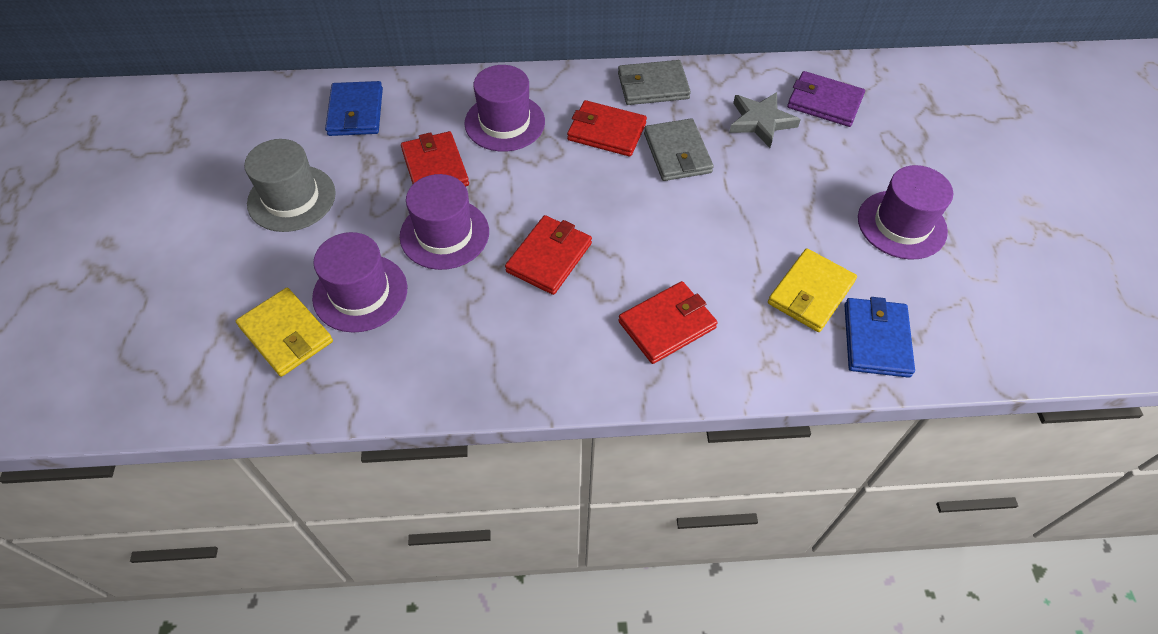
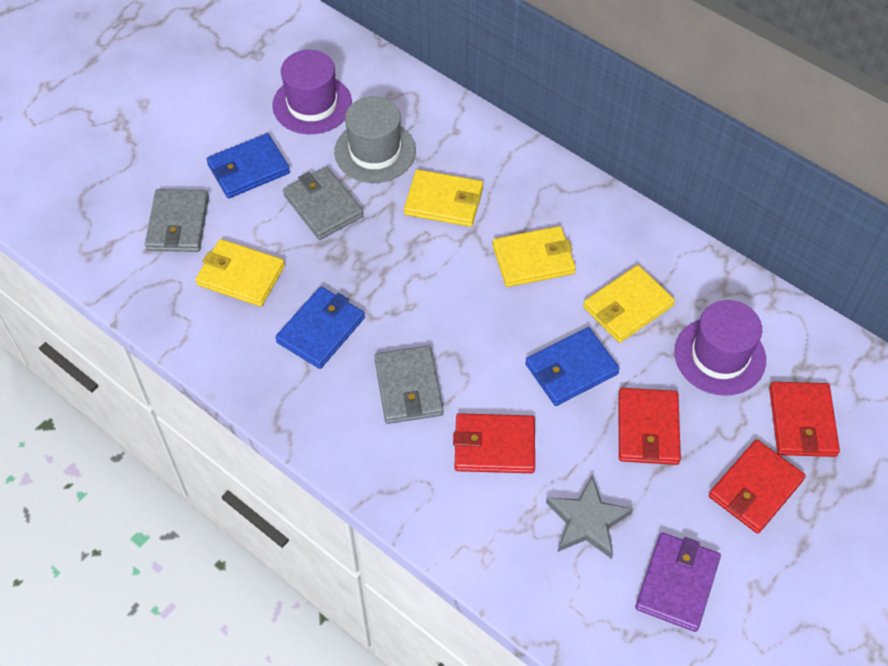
blue wallet: 2 -> 3
grey wallet: 2 -> 3
purple hat: 4 -> 2
yellow wallet: 2 -> 4

